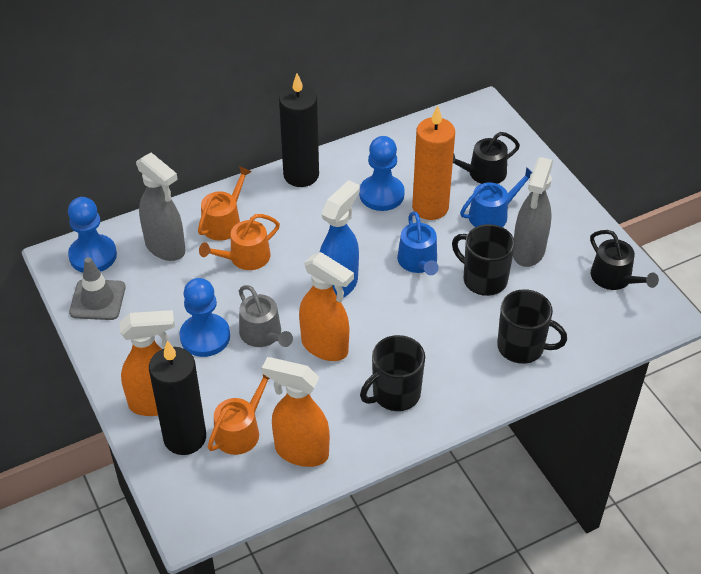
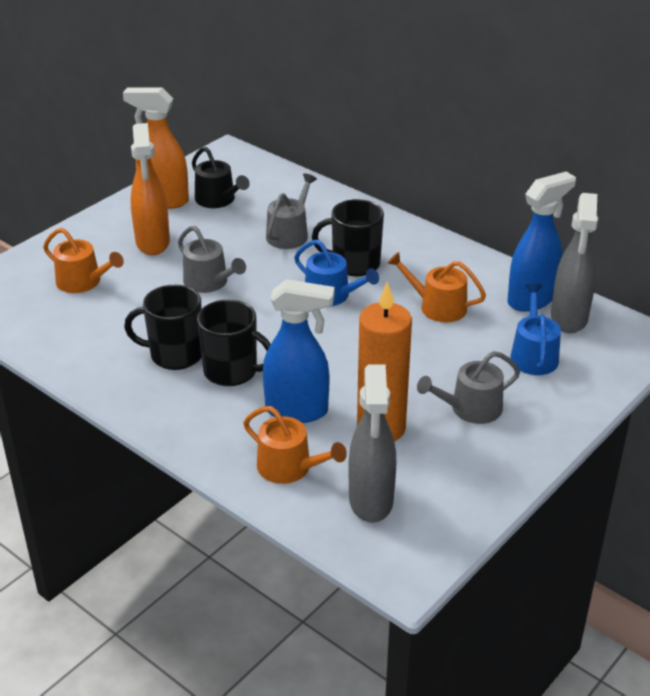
black candle: 2 -> 0
black watering can: 2 -> 1
blue pawn: 3 -> 0
blue spray bottle: 1 -> 2
grey traffic cone: 1 -> 0
grey watering can: 1 -> 3
orange spray bottle: 3 -> 2

